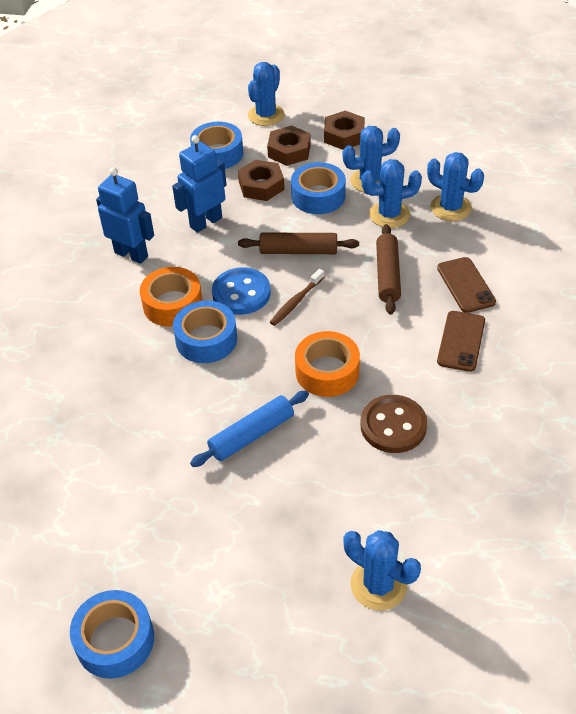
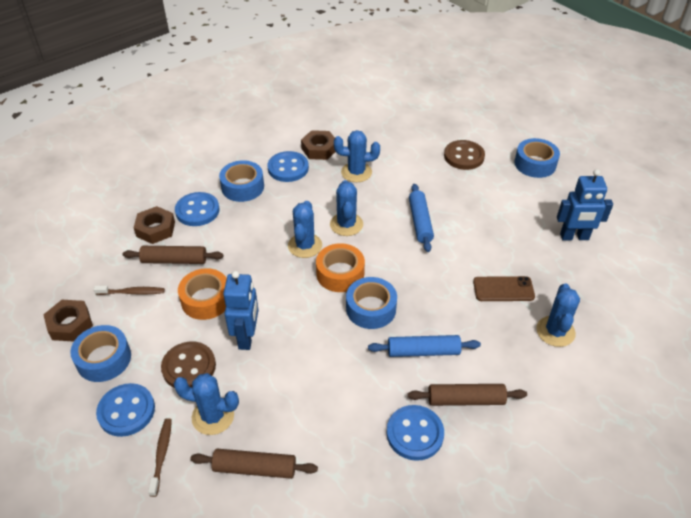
blue button: 1 -> 4
blue rolling pin: 1 -> 2
brown button: 1 -> 2
brown phone: 2 -> 1
brown rolling pin: 2 -> 3
brown toothbrush: 1 -> 2

